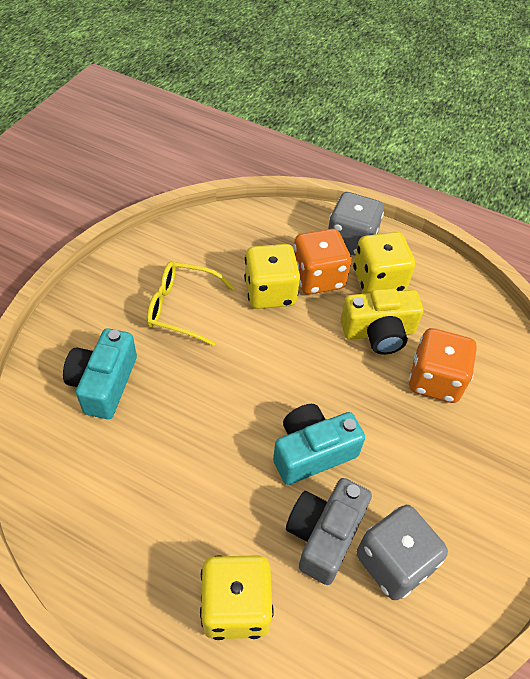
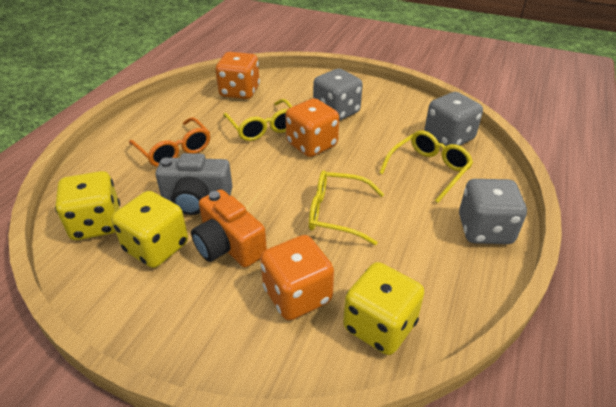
grey dice: 2 -> 3
orange camera: 0 -> 1
orange dice: 2 -> 3
orange glasses: 0 -> 1
turquoise camera: 2 -> 0
yellow camera: 1 -> 0
yellow glasses: 1 -> 3

